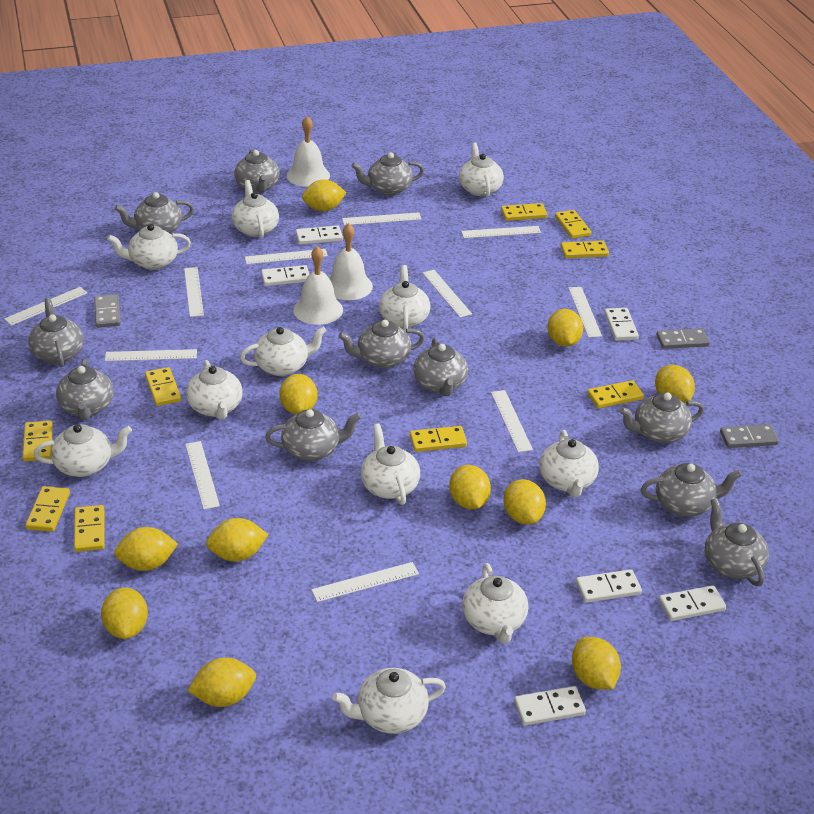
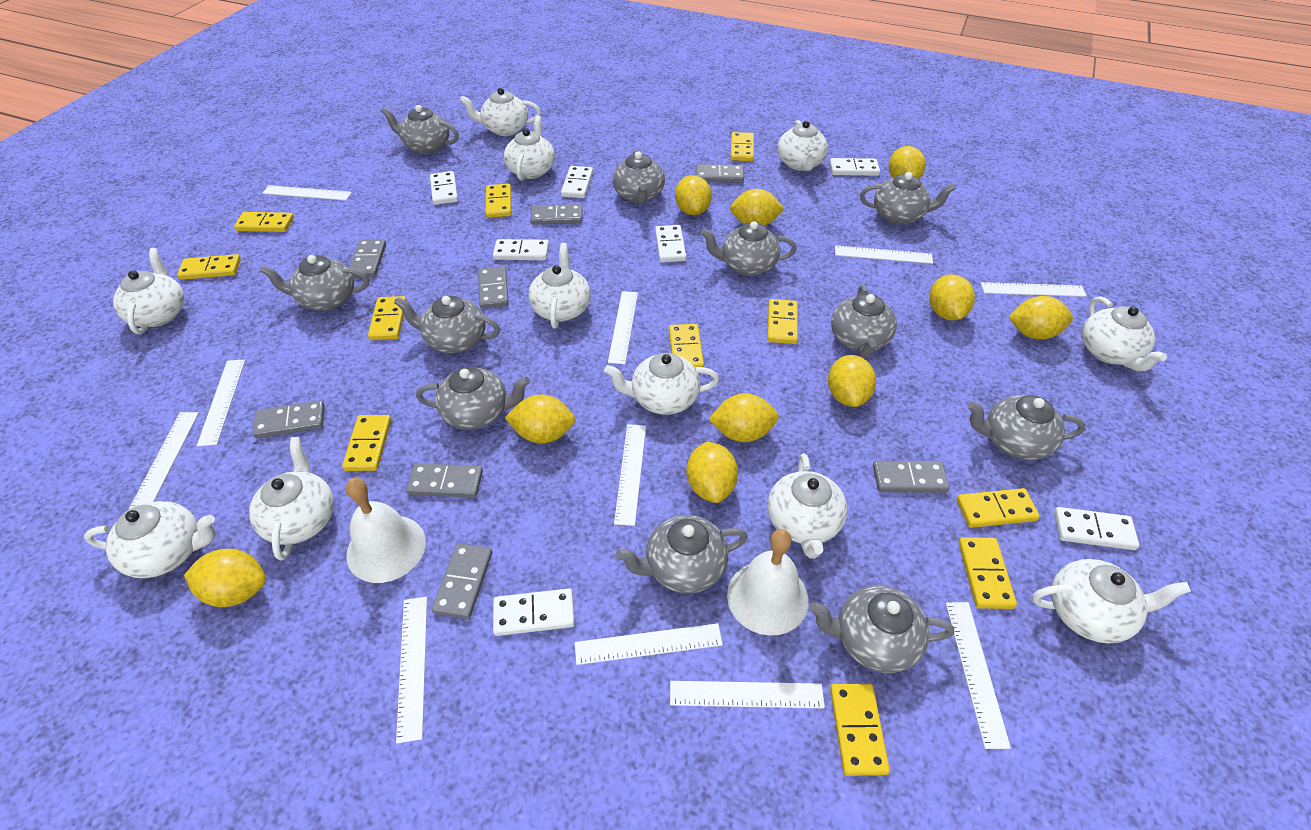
grey domino: 3 -> 8
white bell: 3 -> 2
white domino: 6 -> 7
yellow domino: 9 -> 11
yellow lemon: 11 -> 10

